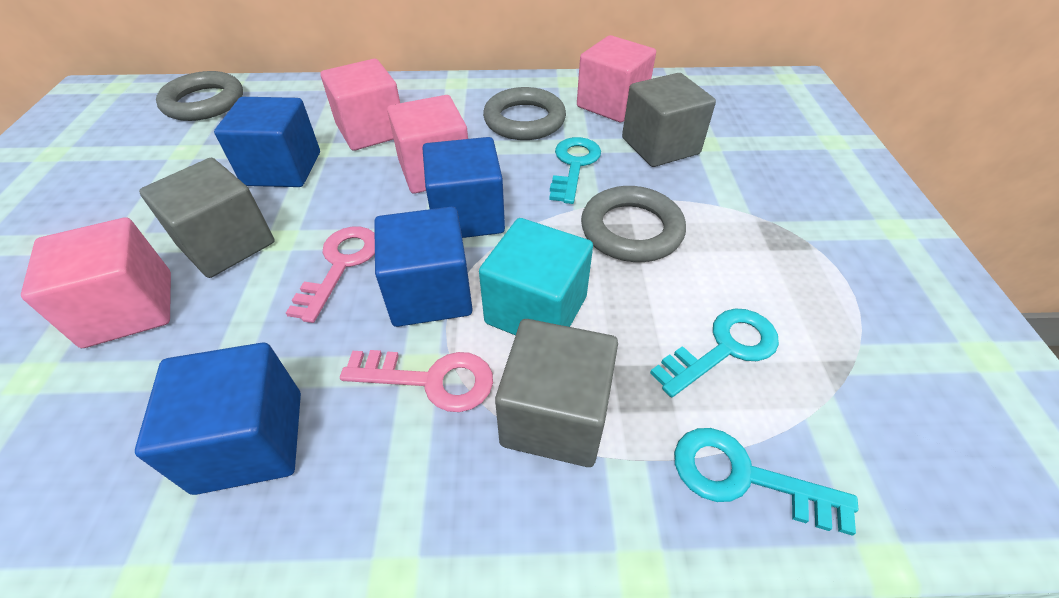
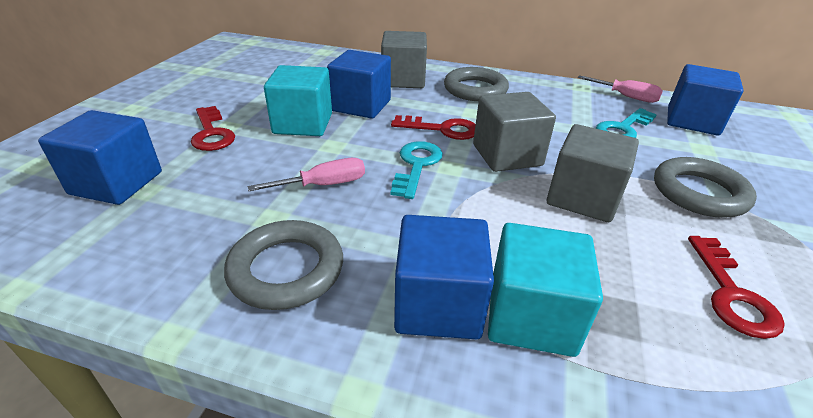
pink cube: 4 -> 0
pink key: 2 -> 0
pink screwdriver: 0 -> 2
red key: 0 -> 3
turquoise cube: 1 -> 2
turquoise key: 3 -> 2

